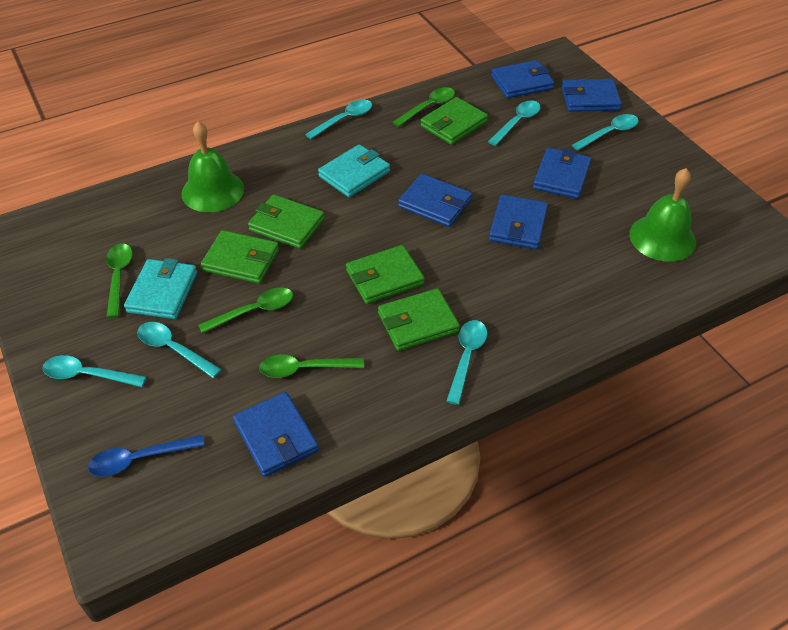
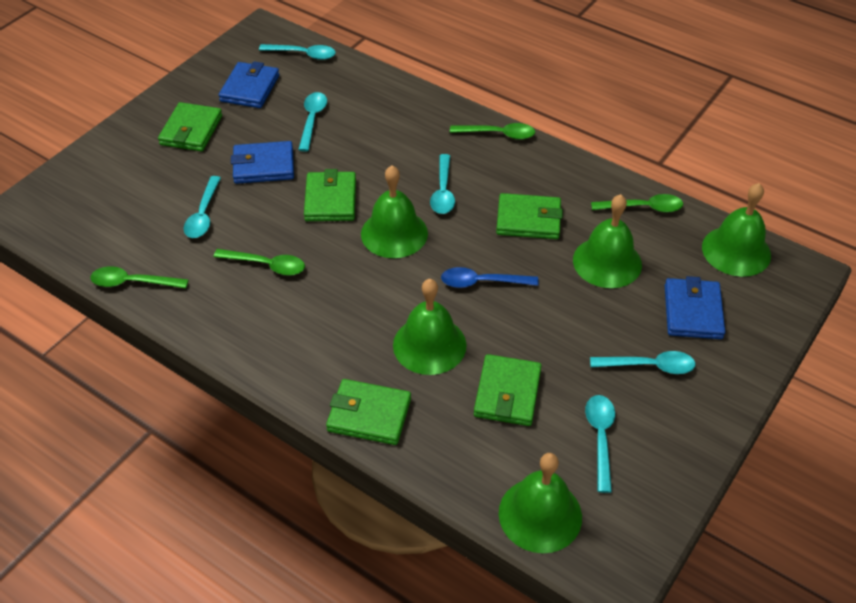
blue wallet: 6 -> 3
green bell: 2 -> 5
turquoise wallet: 2 -> 0

